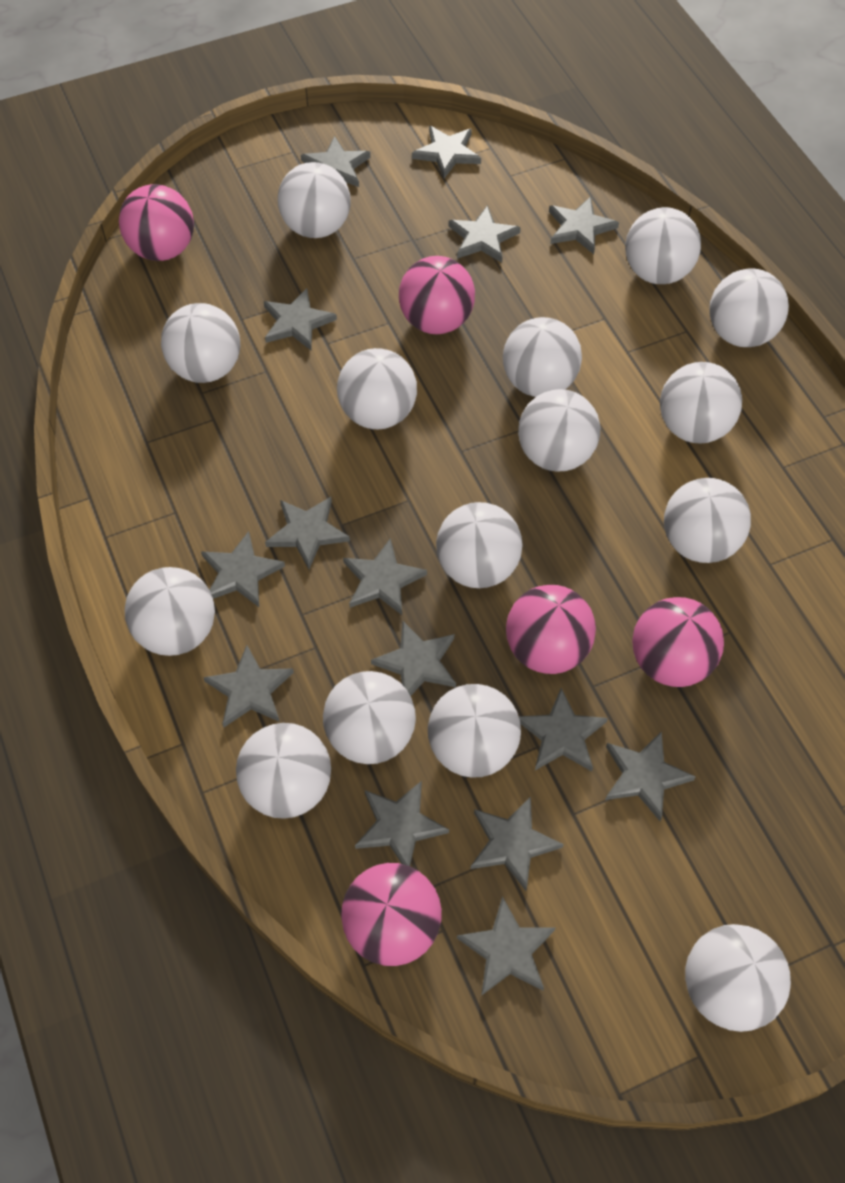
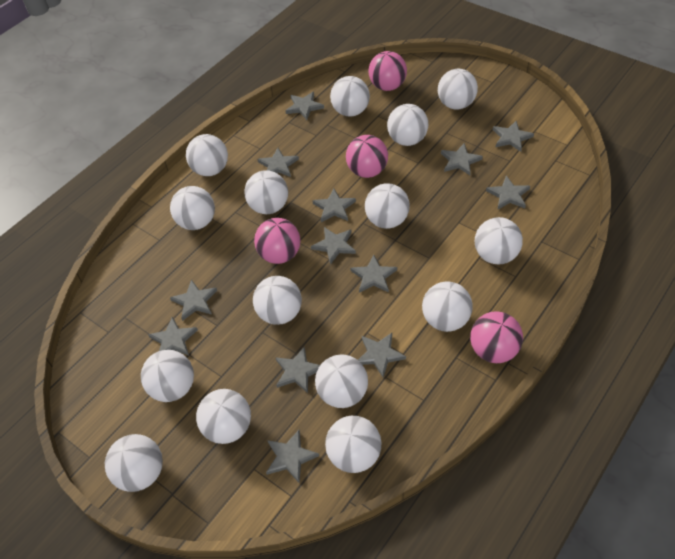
grey star: 15 -> 13
pink ball: 5 -> 4

